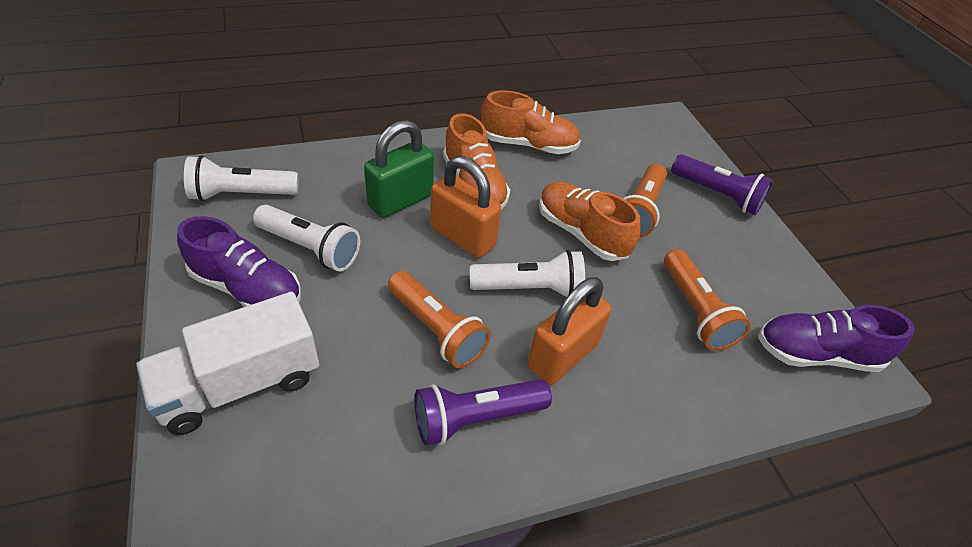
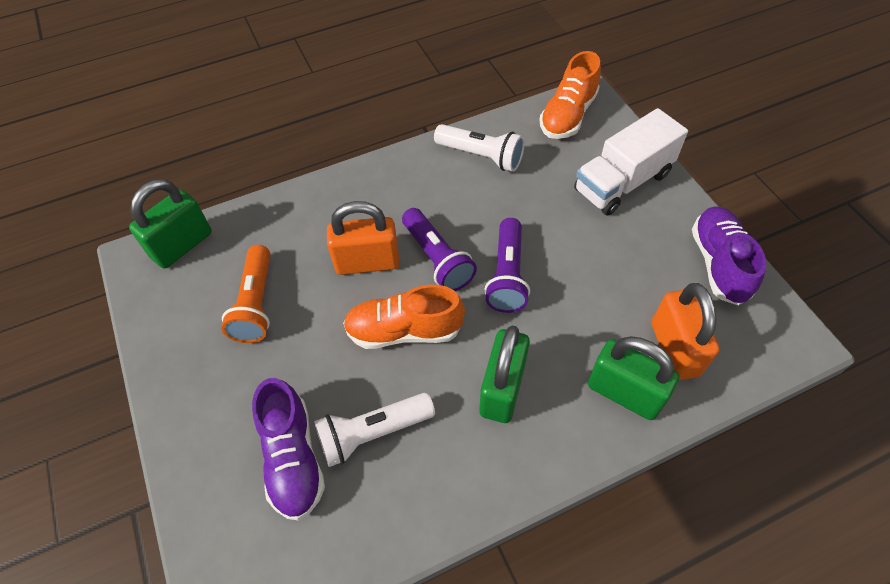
green padlock: 1 -> 3
orange flashlight: 3 -> 1
orange shoe: 3 -> 2
white flashlight: 3 -> 2

